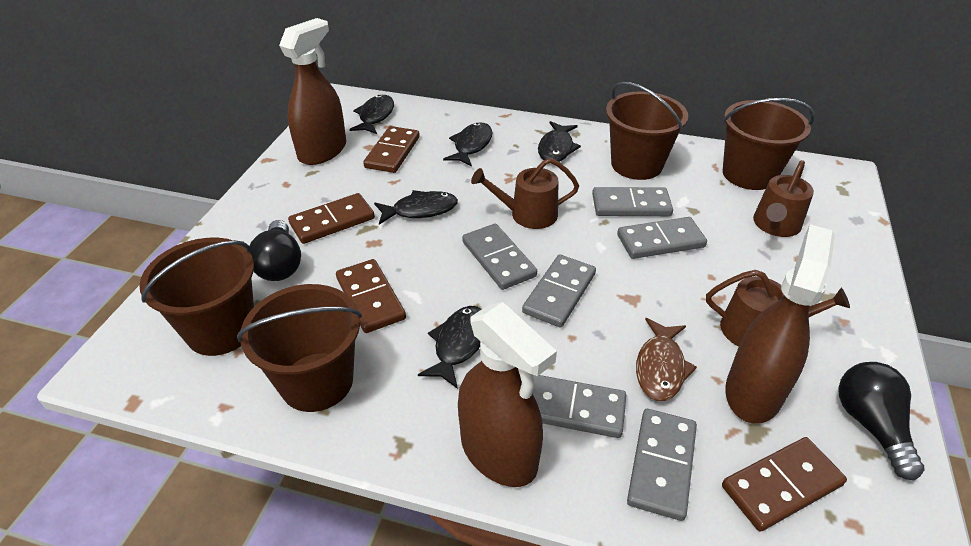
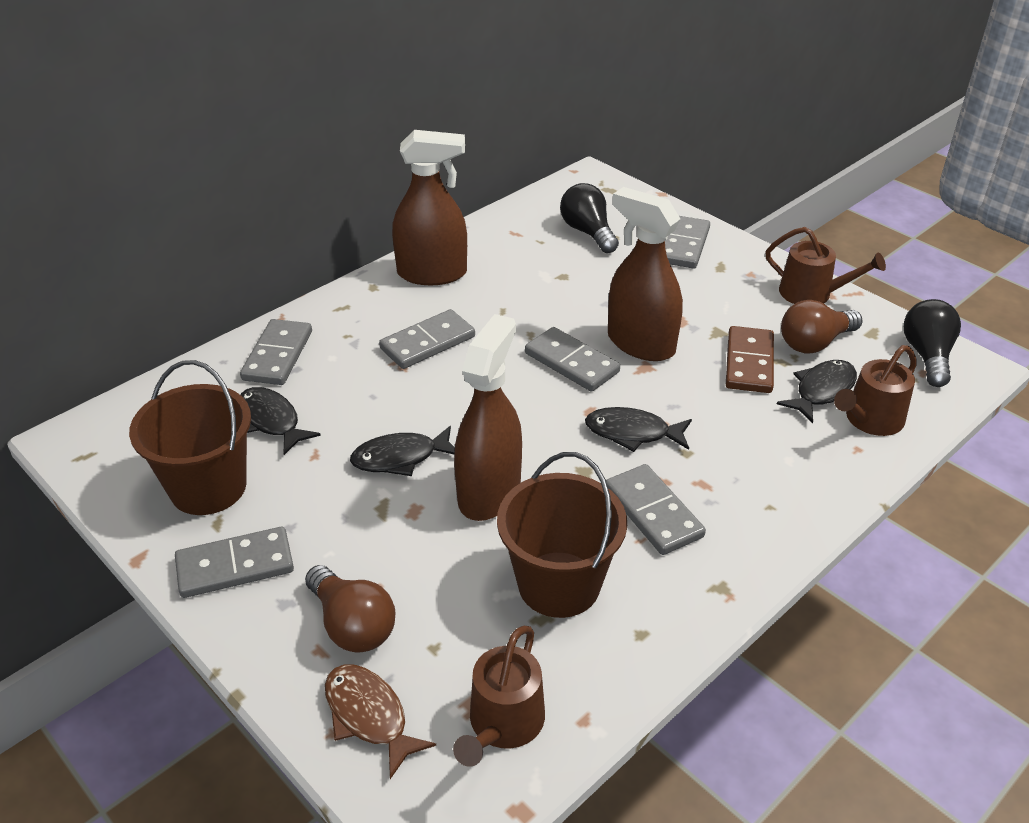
black fish: 5 -> 4
brown bucket: 4 -> 2
brown domino: 4 -> 1
brown light bulb: 0 -> 2

